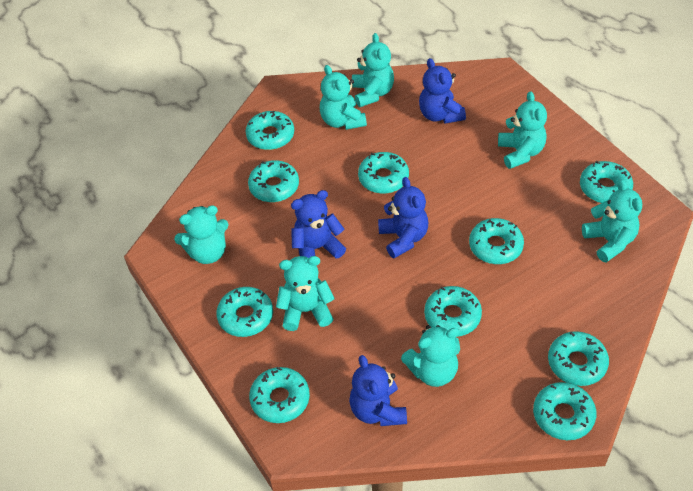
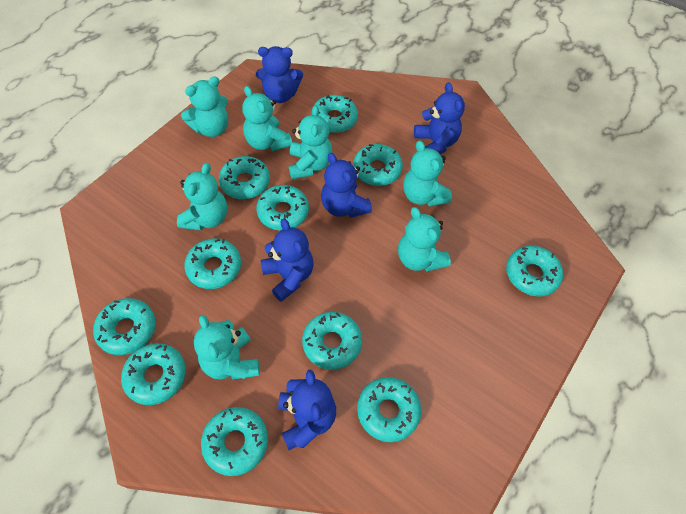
blue teddy bear: 4 -> 5
turquoise donut: 10 -> 11

